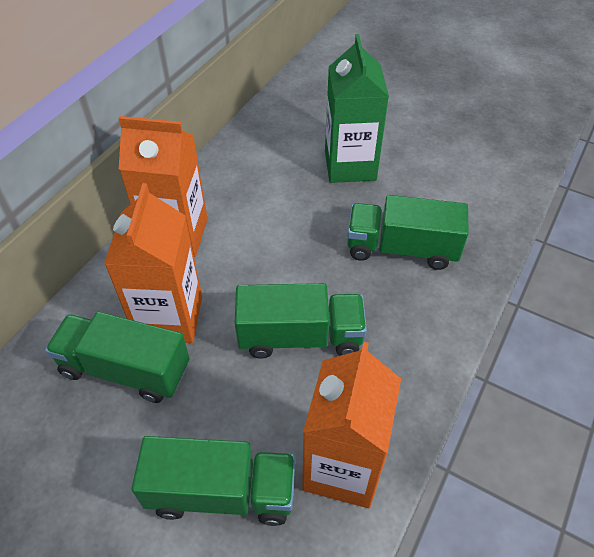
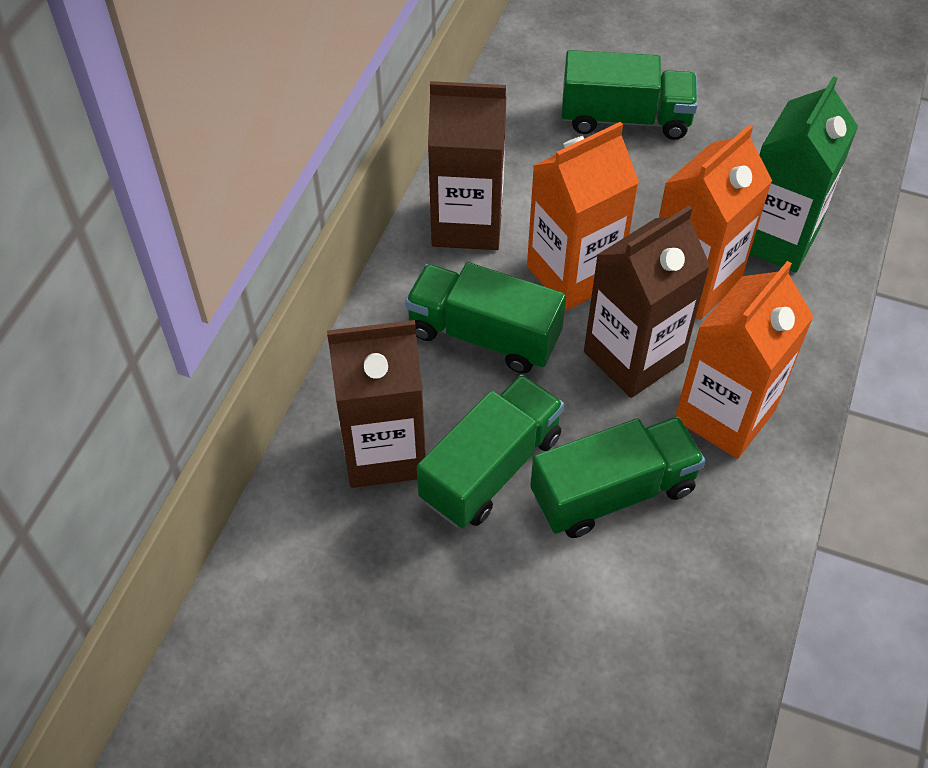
brown carton: 0 -> 3

